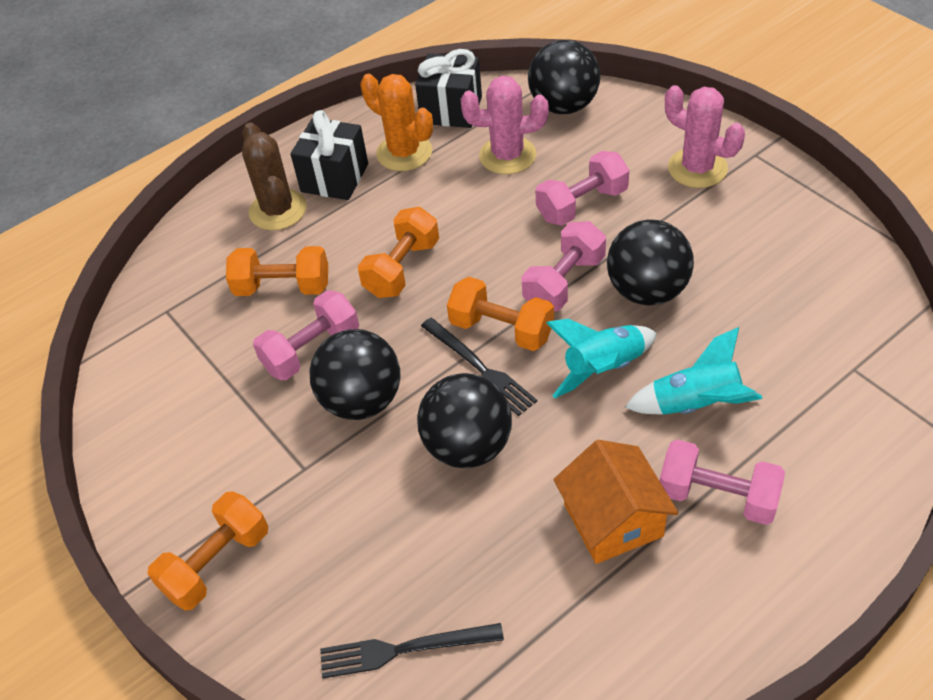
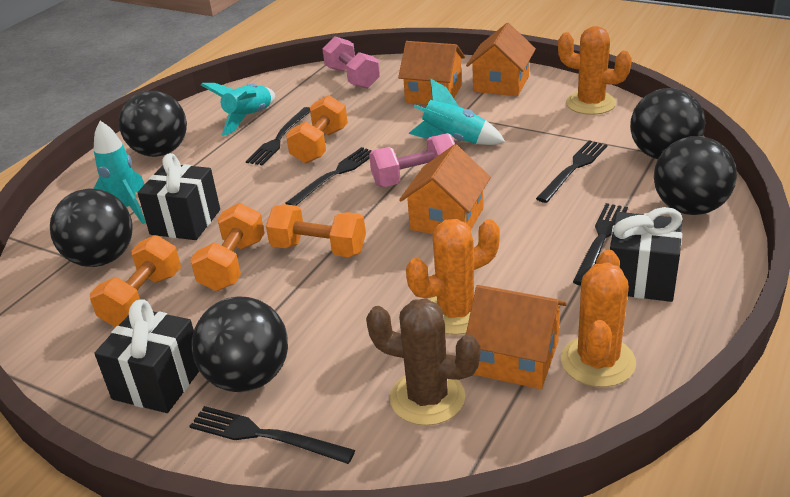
black ball: 4 -> 5
black fork: 2 -> 5
black gift: 2 -> 3
orange cactus: 1 -> 3
orange house: 1 -> 4
pink cactus: 2 -> 0
pink dumbbell: 4 -> 2
turquoise rocket: 2 -> 3

